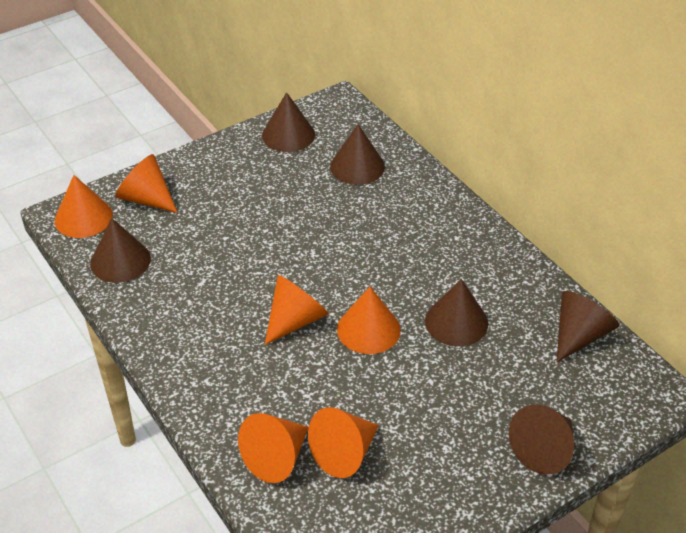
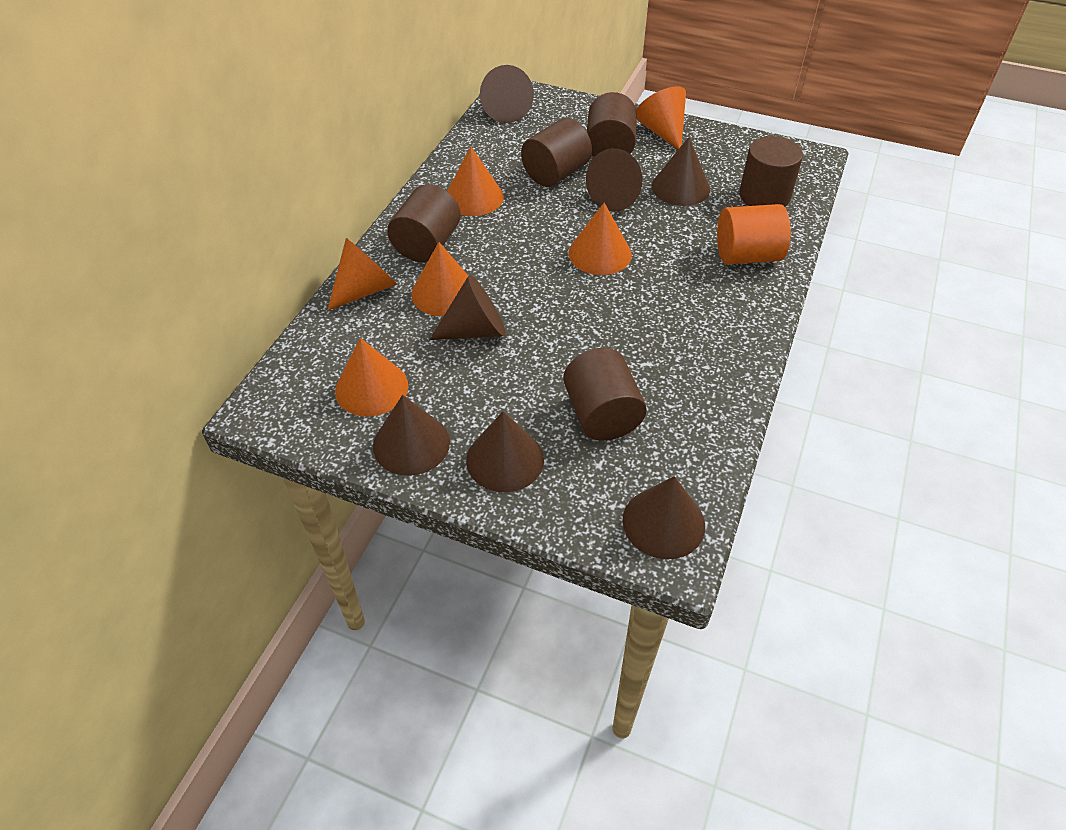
brown cone: 6 -> 7
brown cylinder: 0 -> 5
orange cylinder: 0 -> 1

